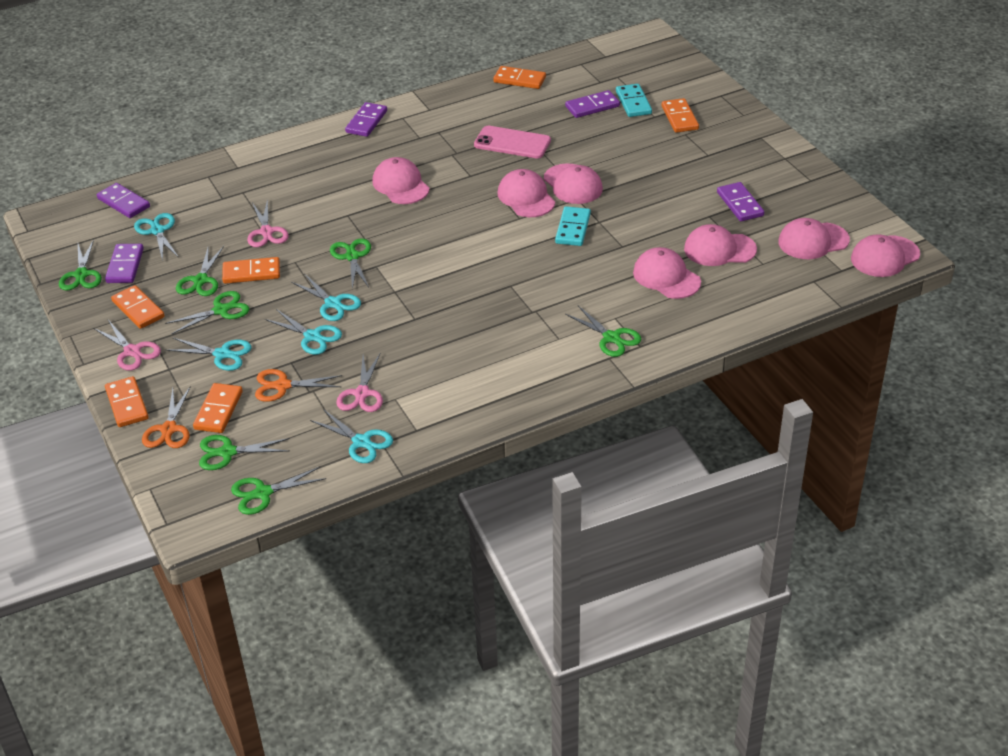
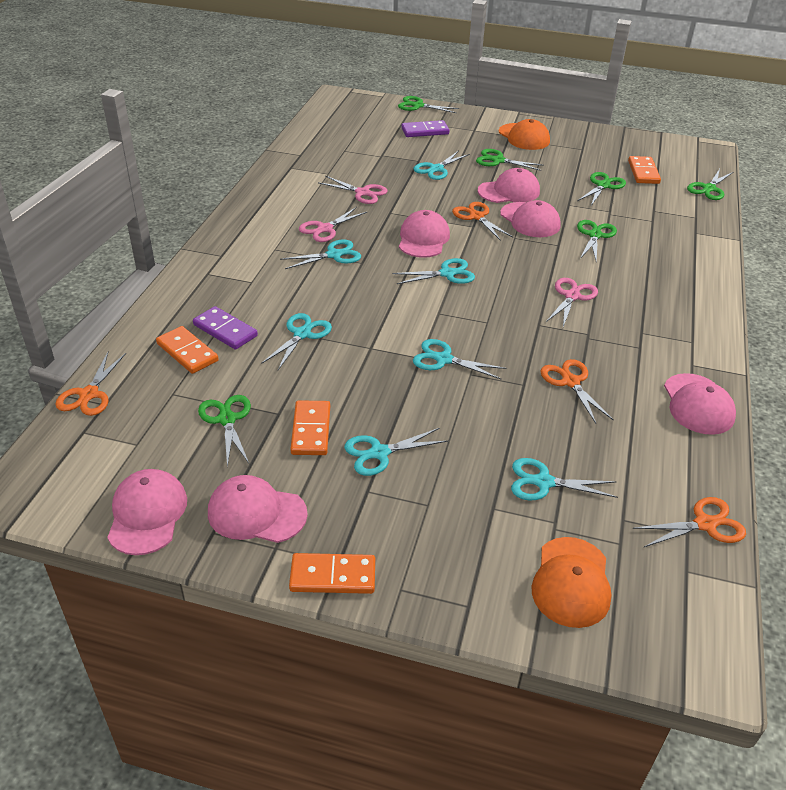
green scissors: 7 -> 6
orange cap: 0 -> 2
orange domino: 6 -> 4
orange scissors: 2 -> 4
pink cap: 7 -> 6
pink phone: 1 -> 0
purple domino: 5 -> 2
turquoise domino: 2 -> 0
turquoise scissors: 5 -> 7

